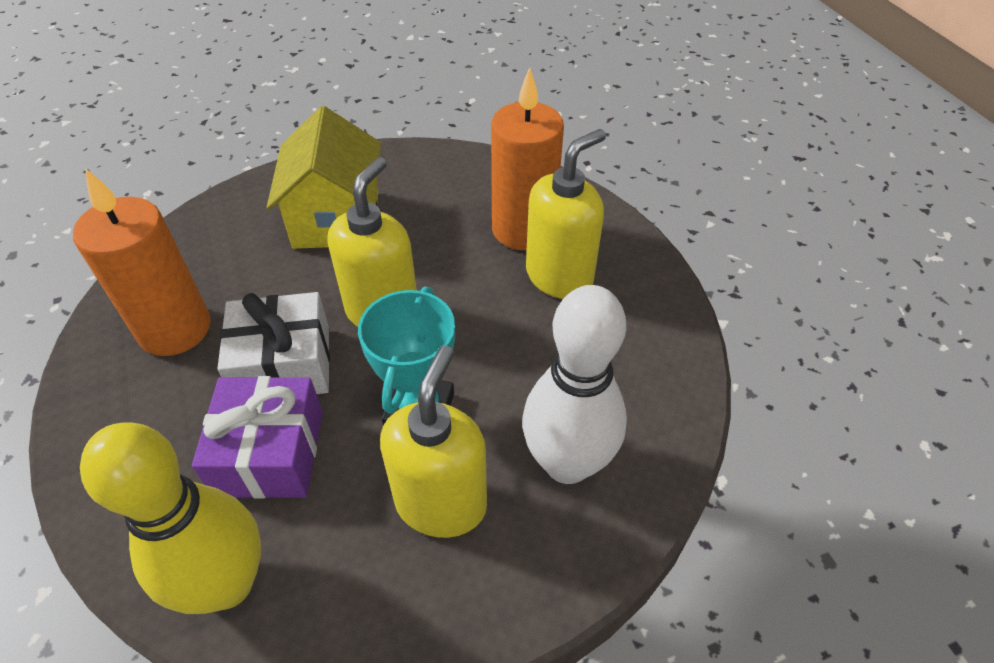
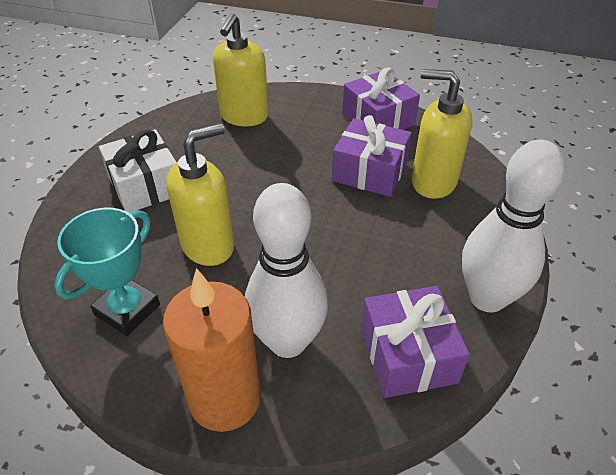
orange candle: 2 -> 1
purple gift: 1 -> 3
white bowling pin: 1 -> 2
yellow bowling pin: 1 -> 0
yellow house: 1 -> 0

